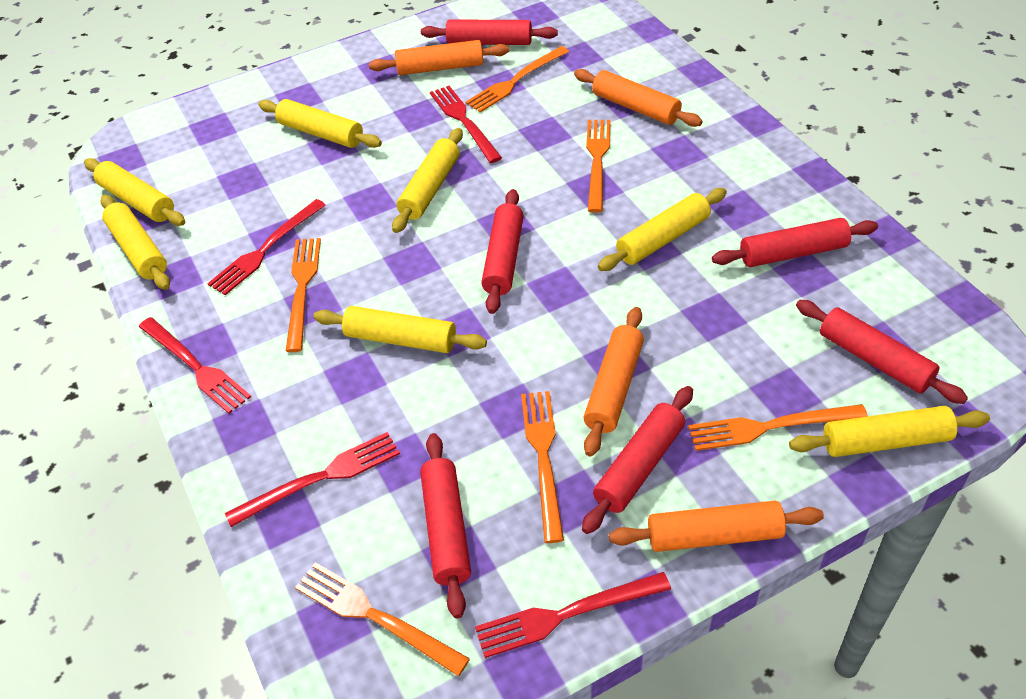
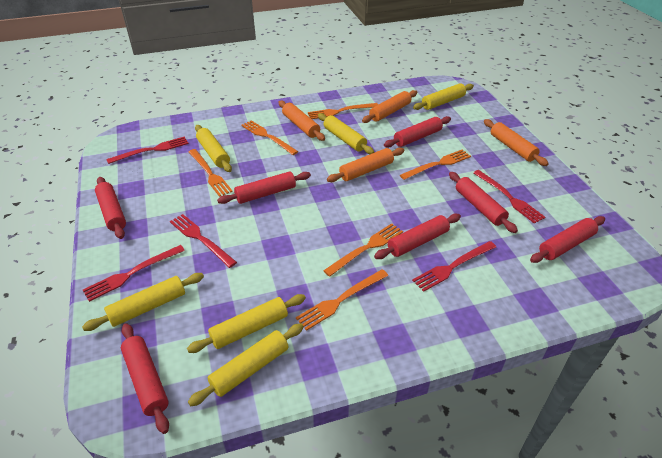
red rolling pin: 6 -> 7
yellow rolling pin: 7 -> 6

